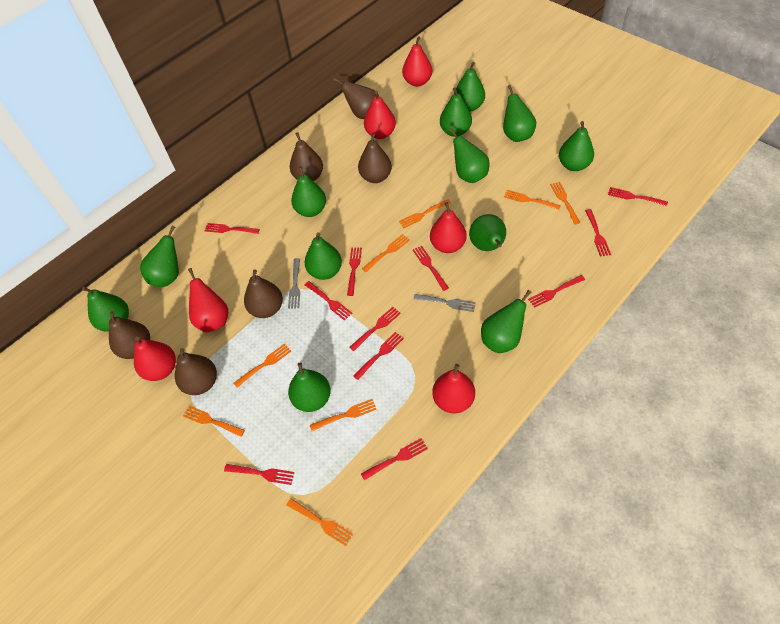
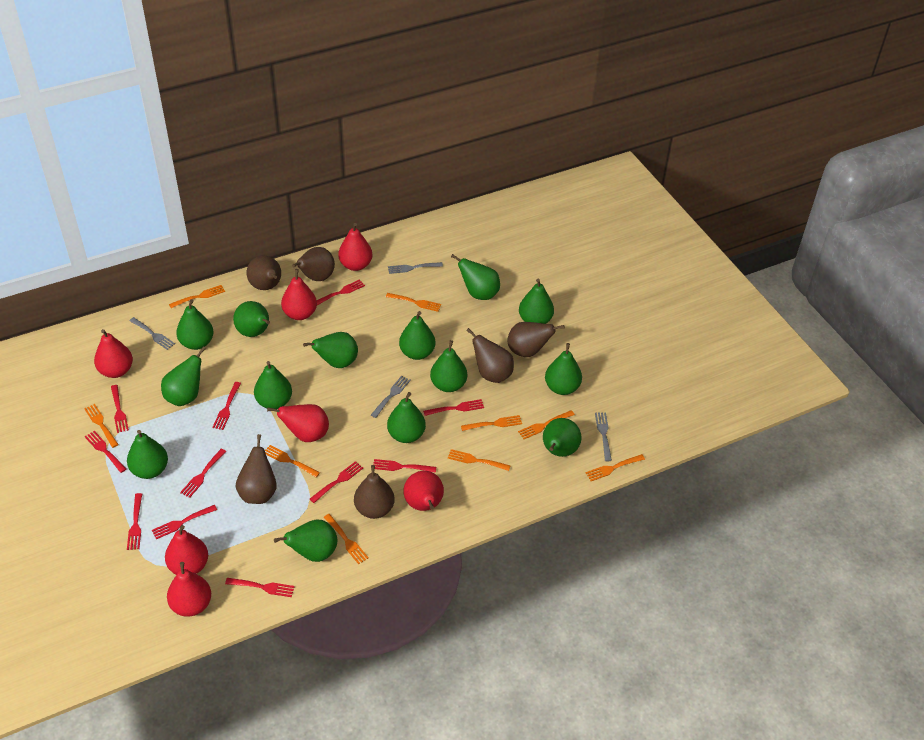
green pear: 12 -> 14
grey fork: 2 -> 4
orange fork: 8 -> 9
red pear: 6 -> 7

